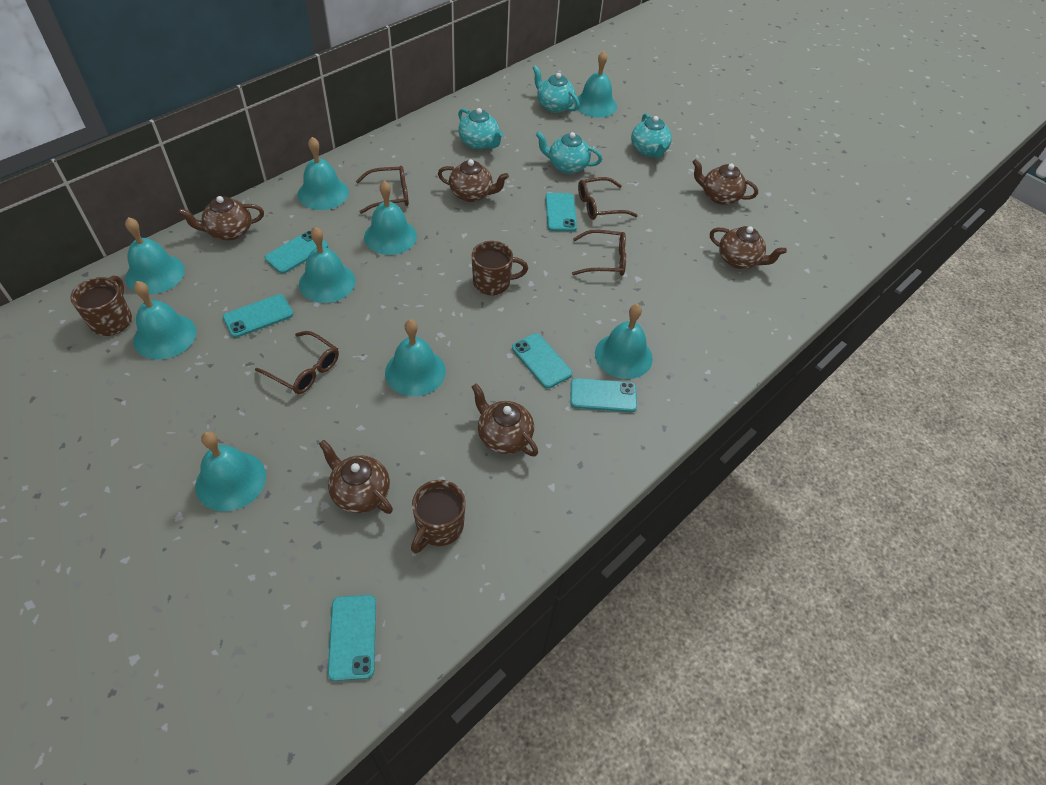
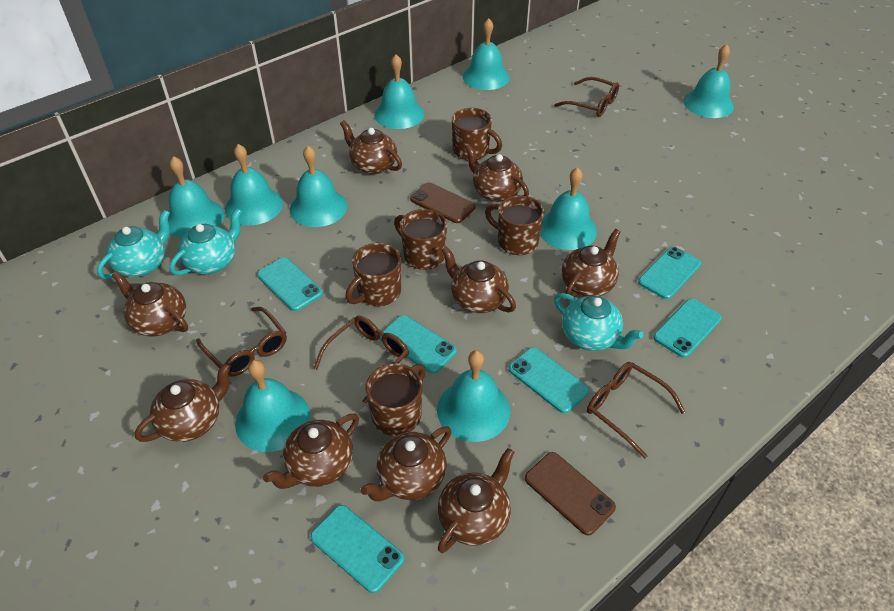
brown mug: 3 -> 5
brown phone: 0 -> 2
brown teapot: 6 -> 9
turquoise teapot: 4 -> 3

